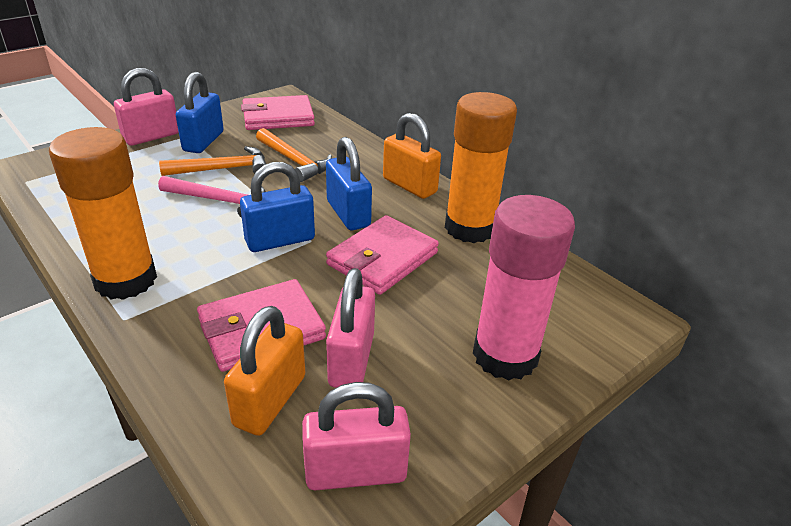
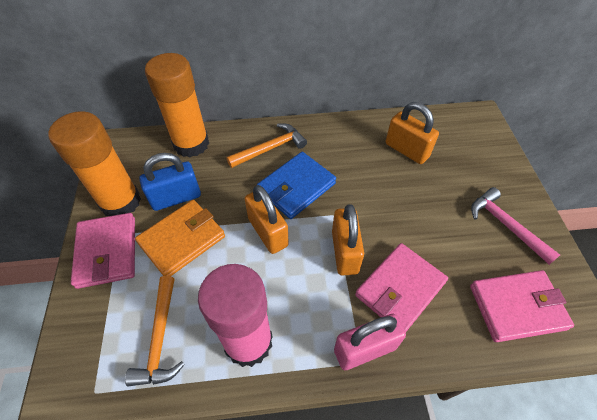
blue padlock: 3 -> 1
blue wallet: 0 -> 1
orange padlock: 2 -> 3
orange wallet: 0 -> 1
pink padlock: 3 -> 1

